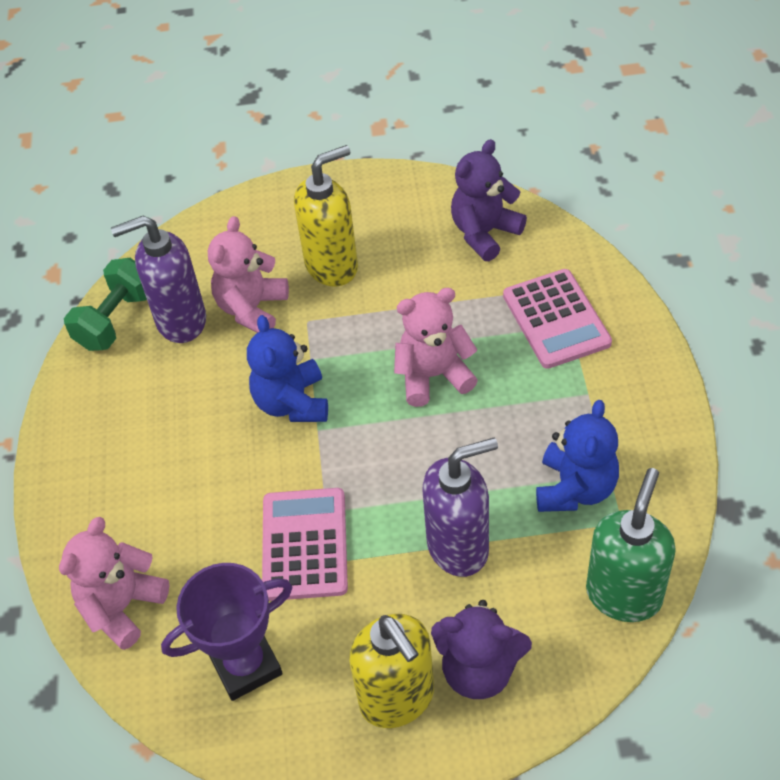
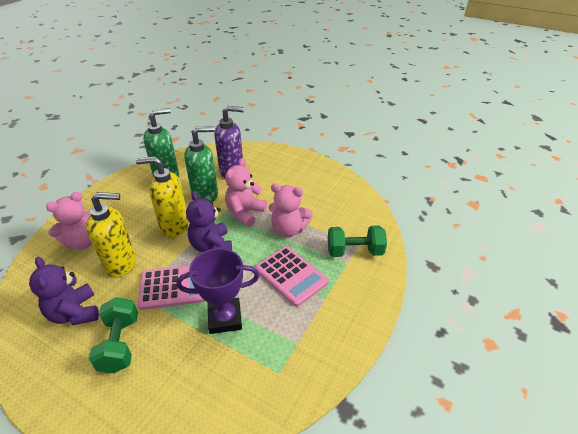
blue teddy bear: 2 -> 0
green dumbbell: 1 -> 2
green soap dispenser: 1 -> 2
purple soap dispenser: 2 -> 1

